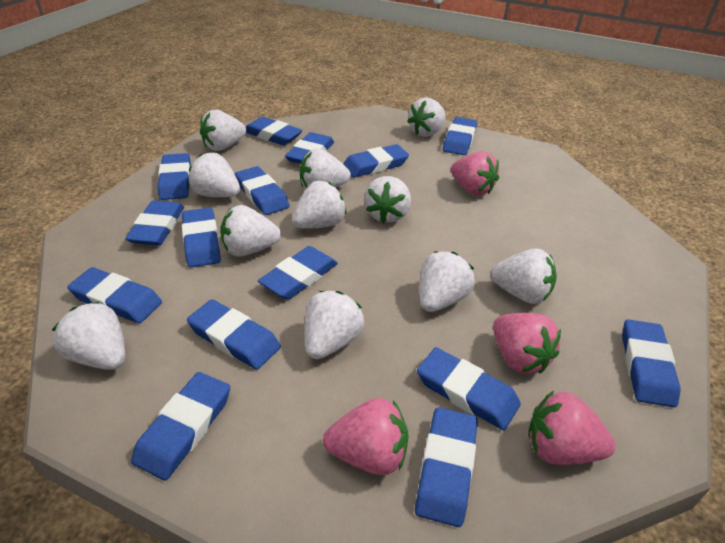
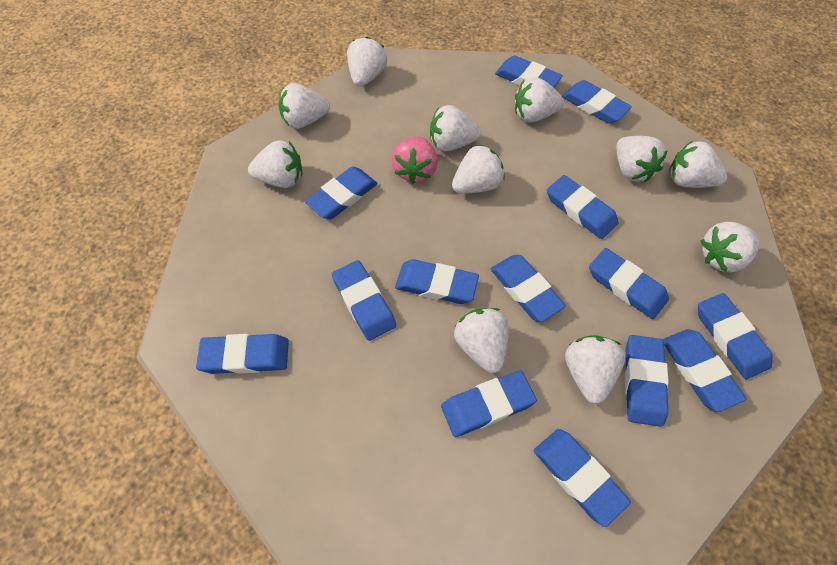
blue eraser: 15 -> 14
pink strawberry: 4 -> 1

